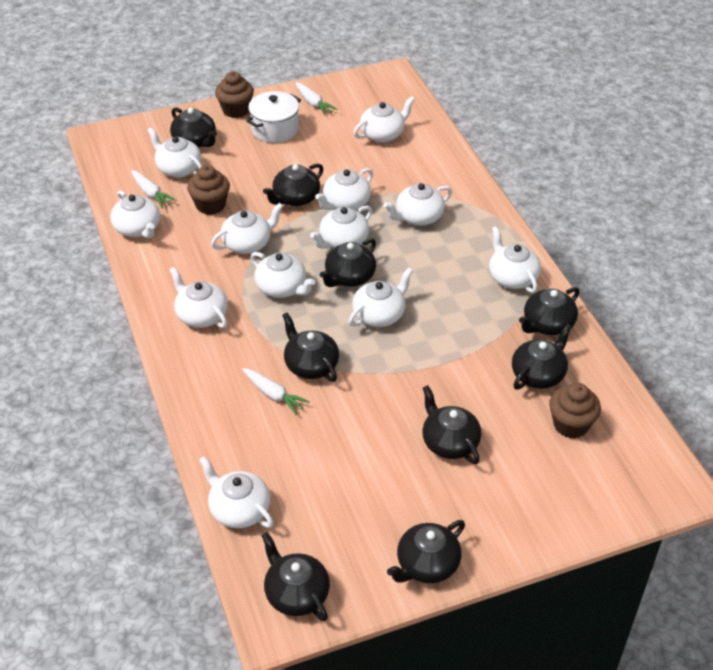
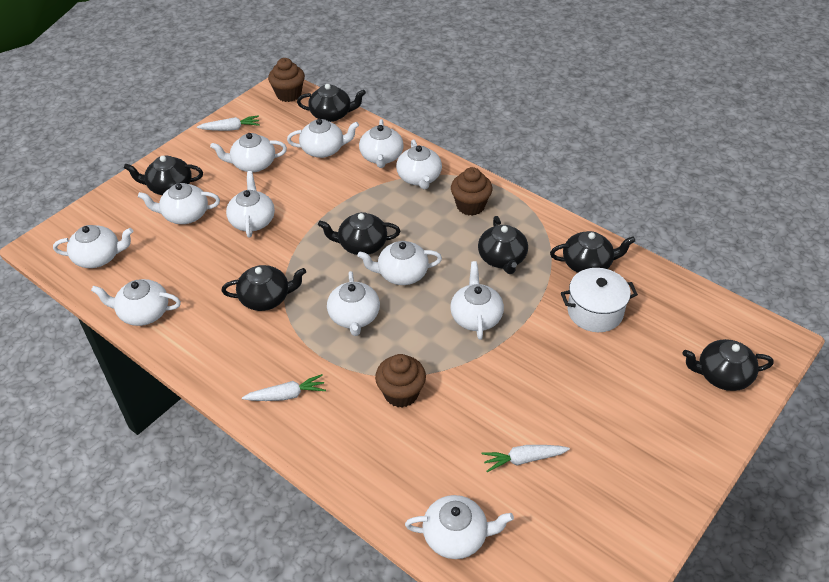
black teapot: 9 -> 7

